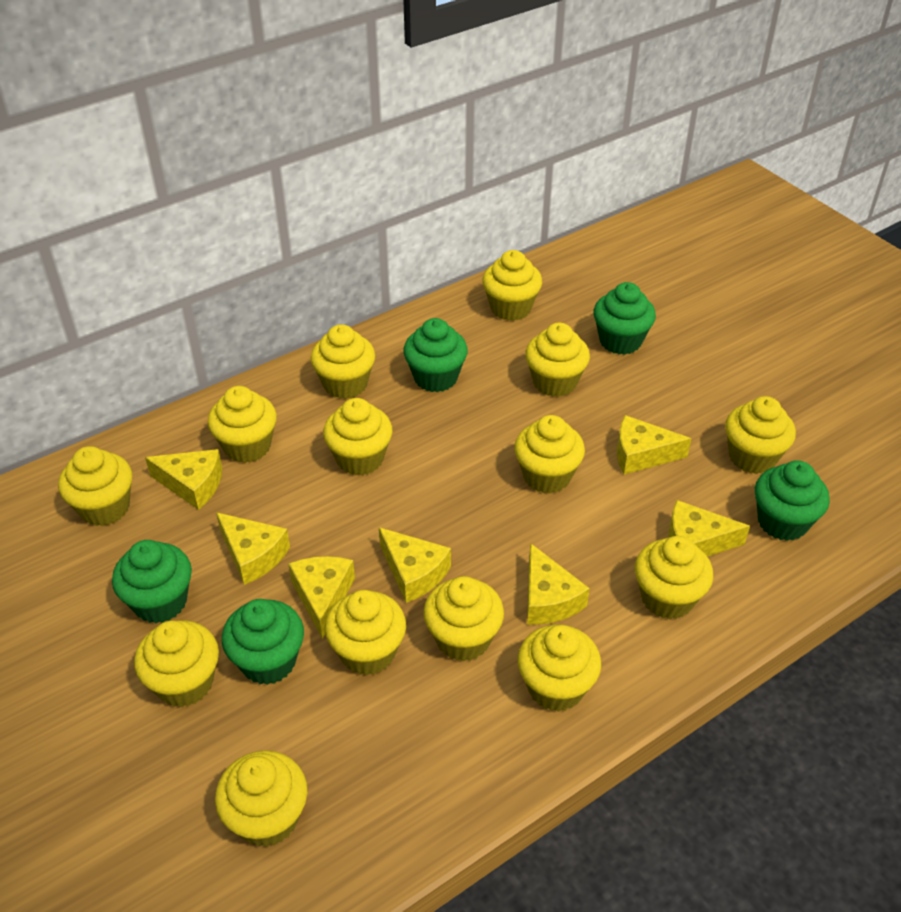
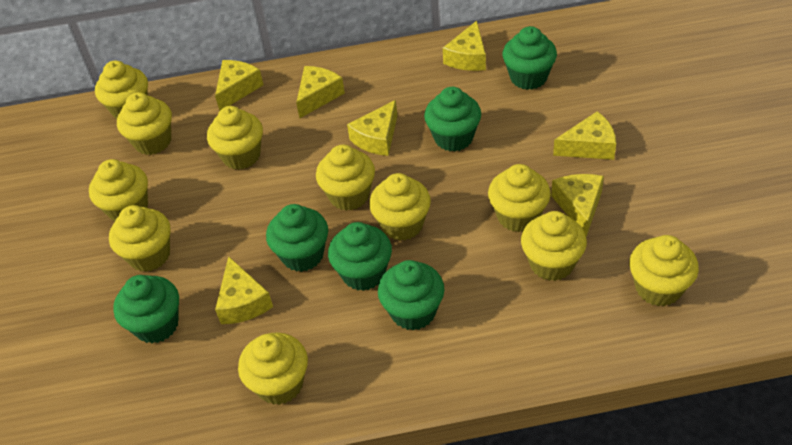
green cupcake: 5 -> 6
yellow cupcake: 14 -> 11

